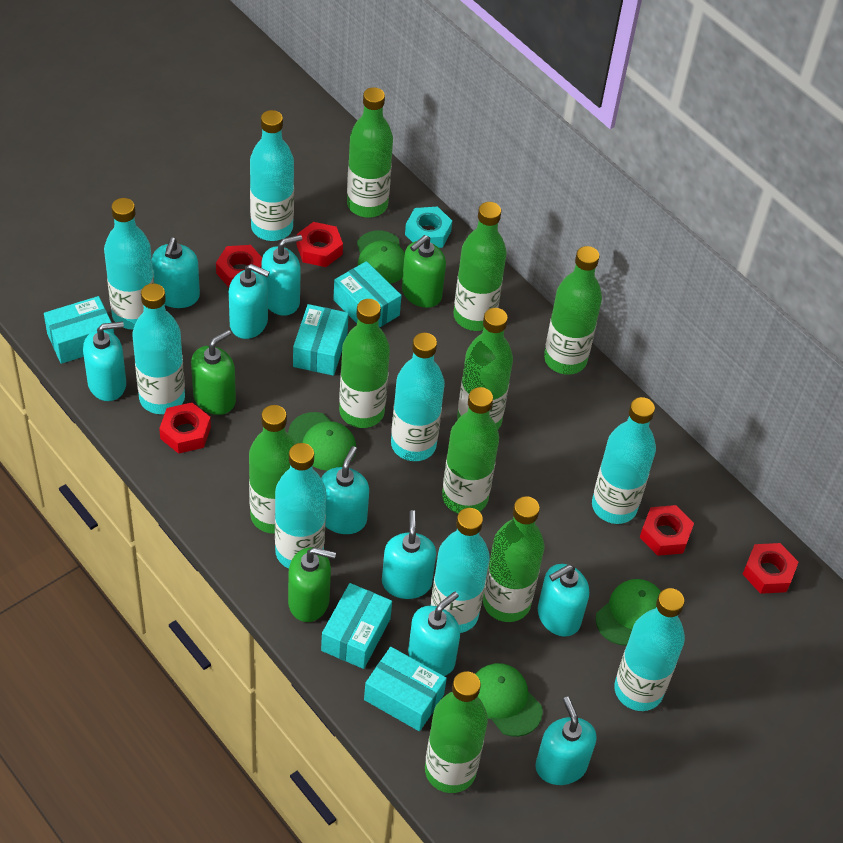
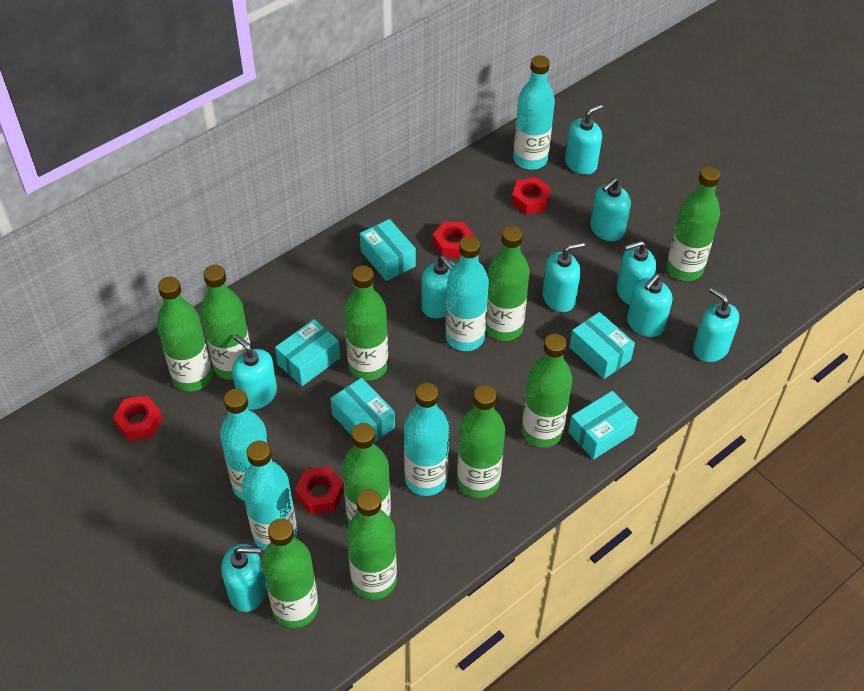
green bottle: 9 -> 10
green cap: 4 -> 0
green soap dispenser: 3 -> 0
red nut: 5 -> 4
turquoise bottle: 8 -> 5
turquoise nut: 1 -> 0

